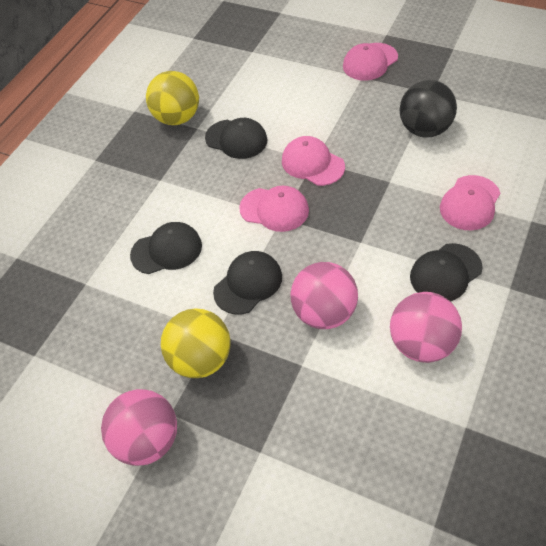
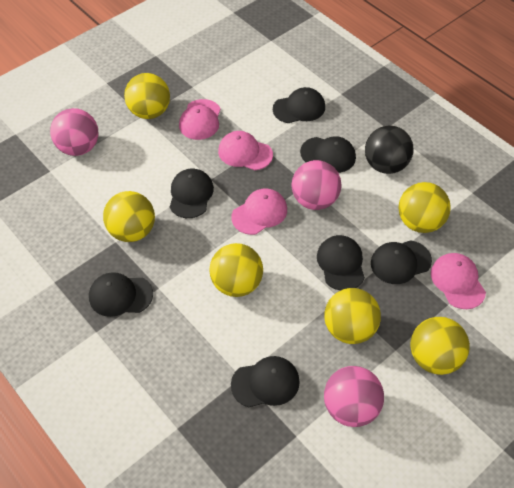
black cap: 4 -> 7
yellow ball: 2 -> 6

